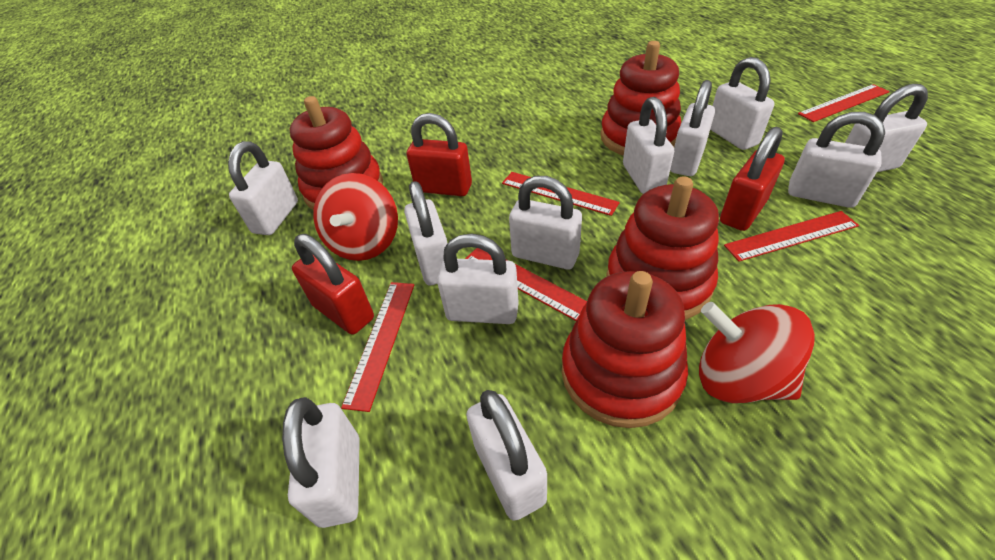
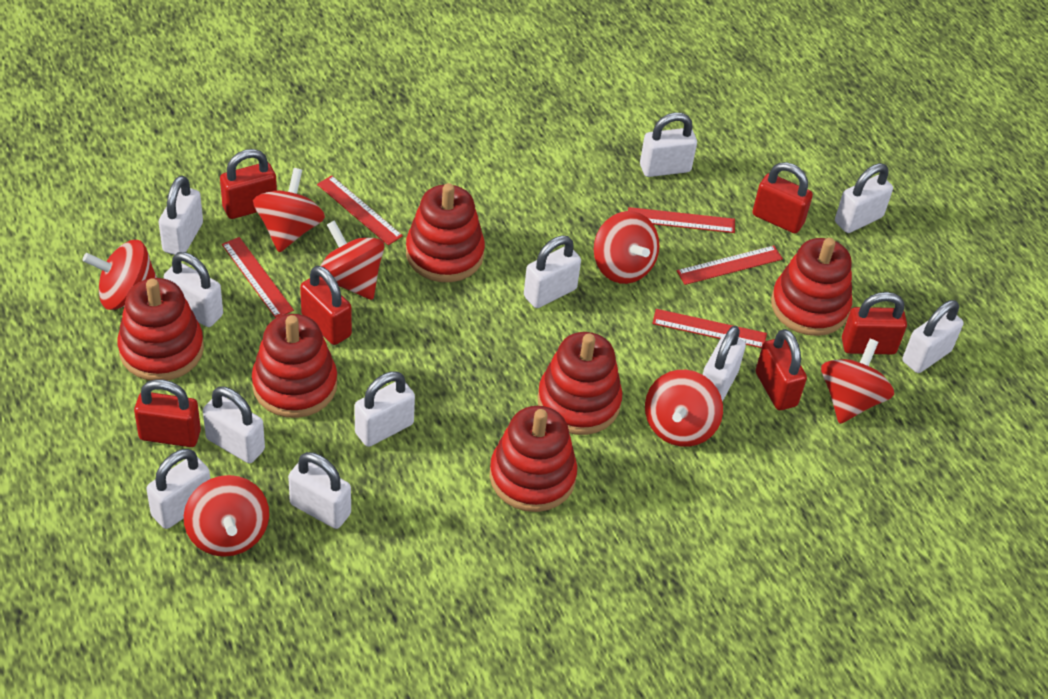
red padlock: 3 -> 6
red spinning top: 2 -> 7
red stacking toy: 4 -> 6

